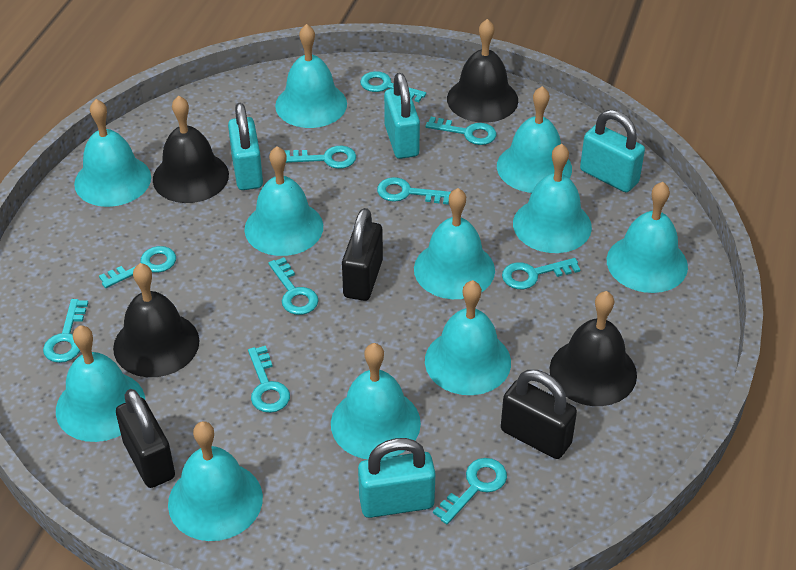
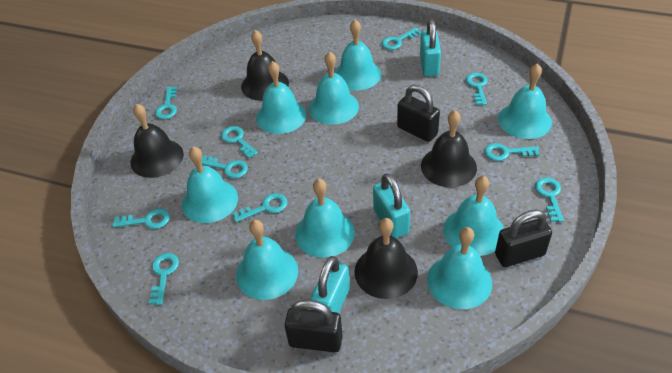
turquoise bell: 11 -> 9
turquoise padlock: 4 -> 3

